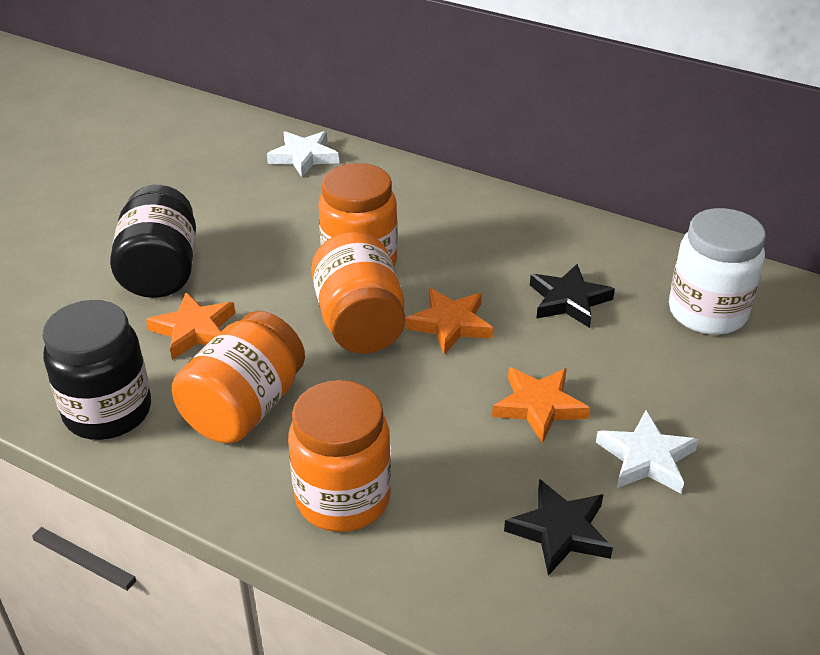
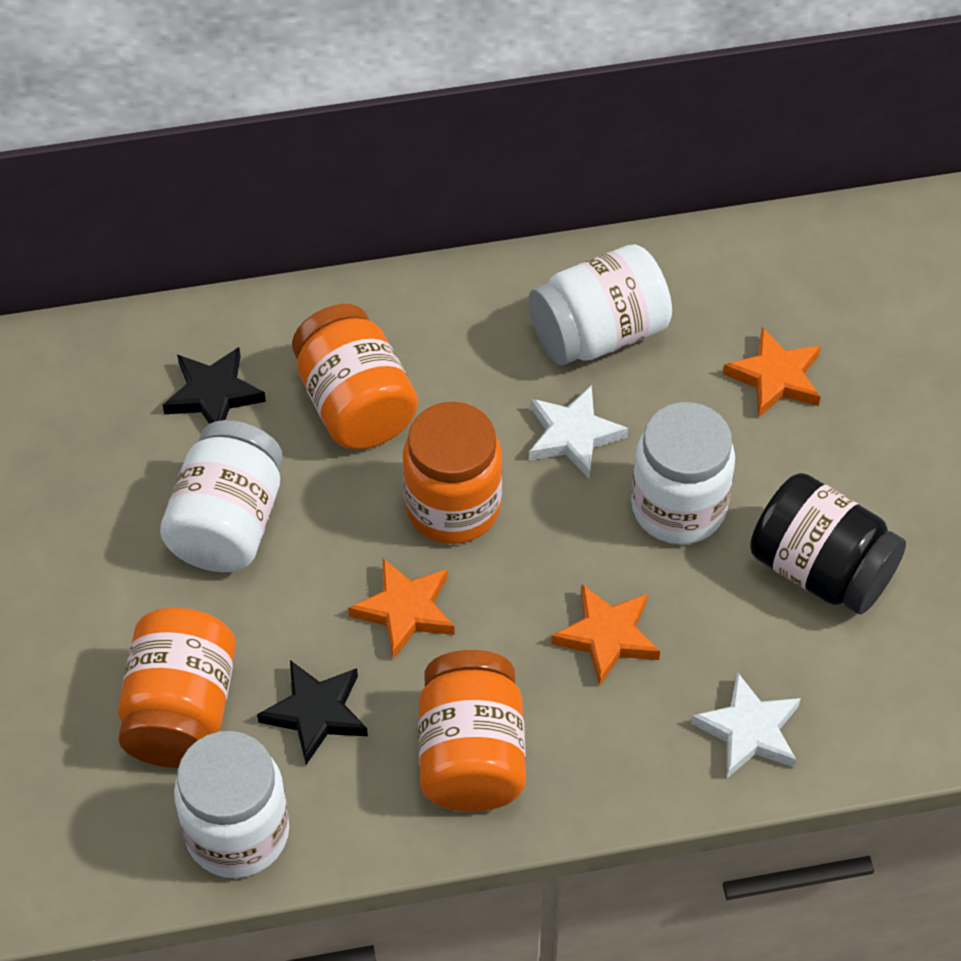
black jar: 2 -> 1
white jar: 1 -> 4

